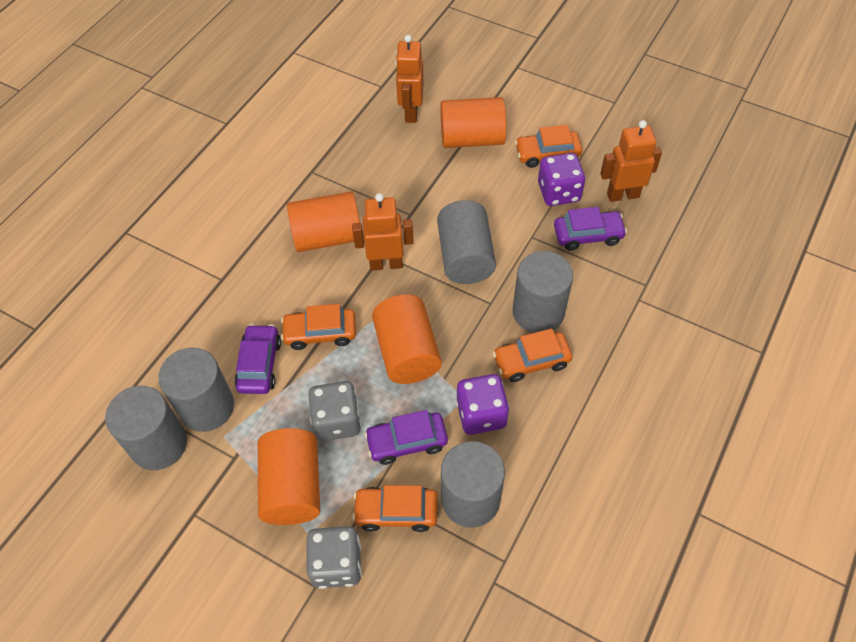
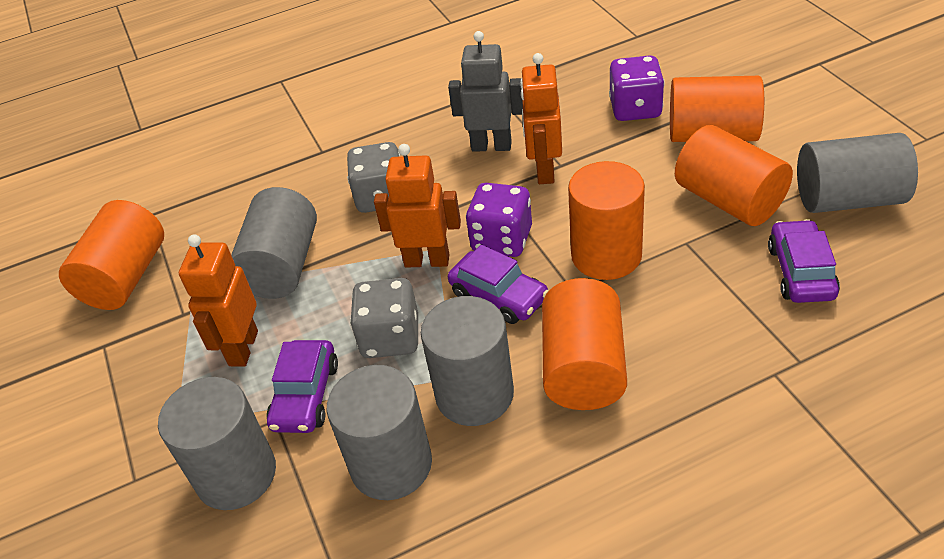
grey robot: 0 -> 1
orange car: 4 -> 0
orange cylinder: 4 -> 5

